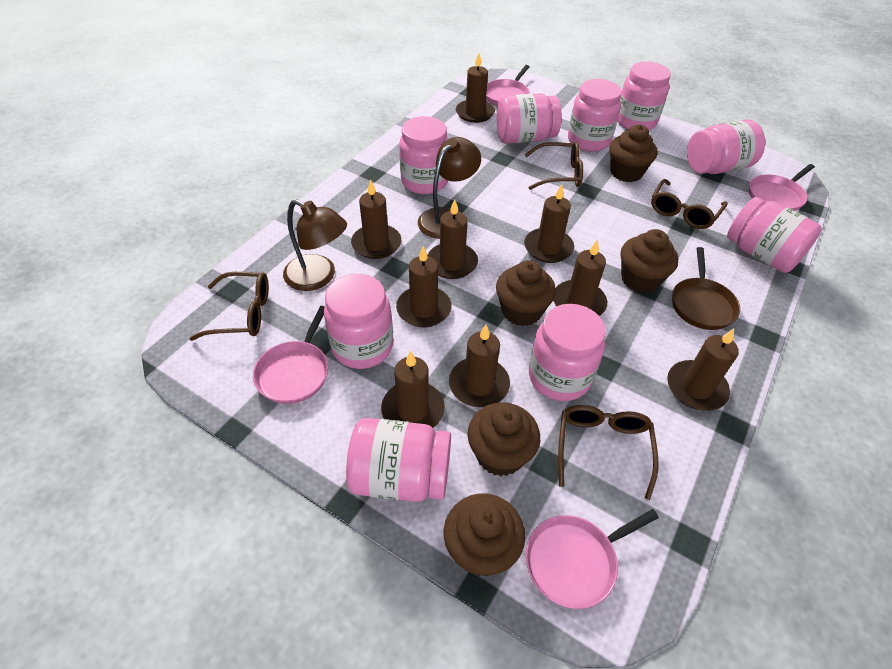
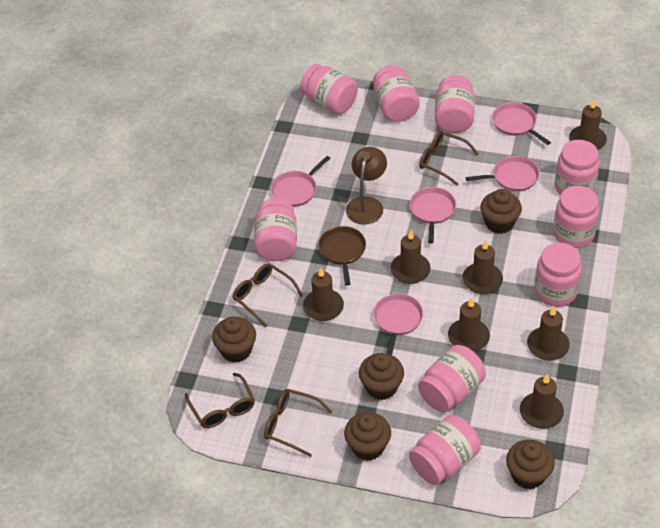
brown candle: 9 -> 7
brown lamp: 2 -> 1
pink pan: 4 -> 5

